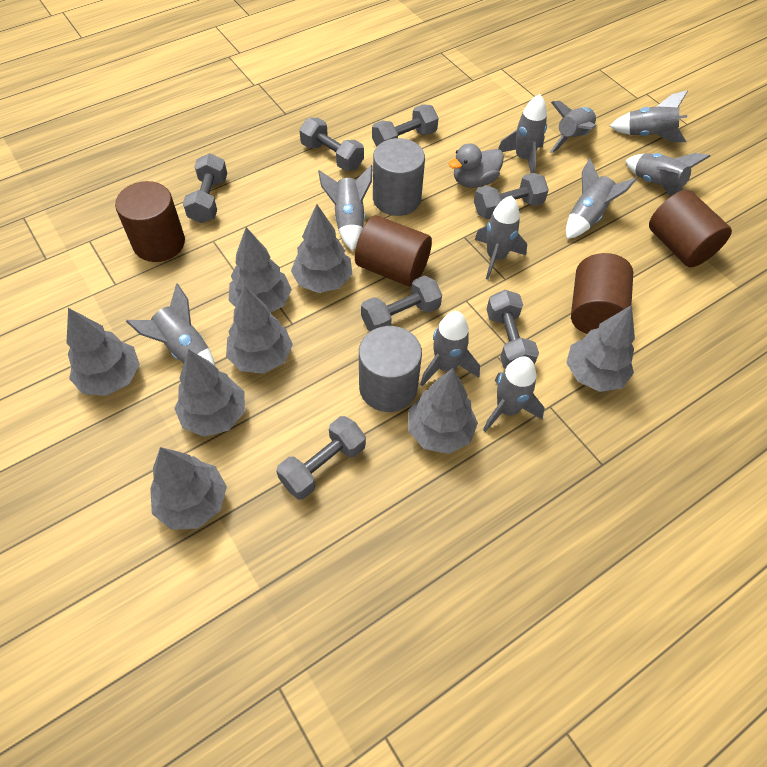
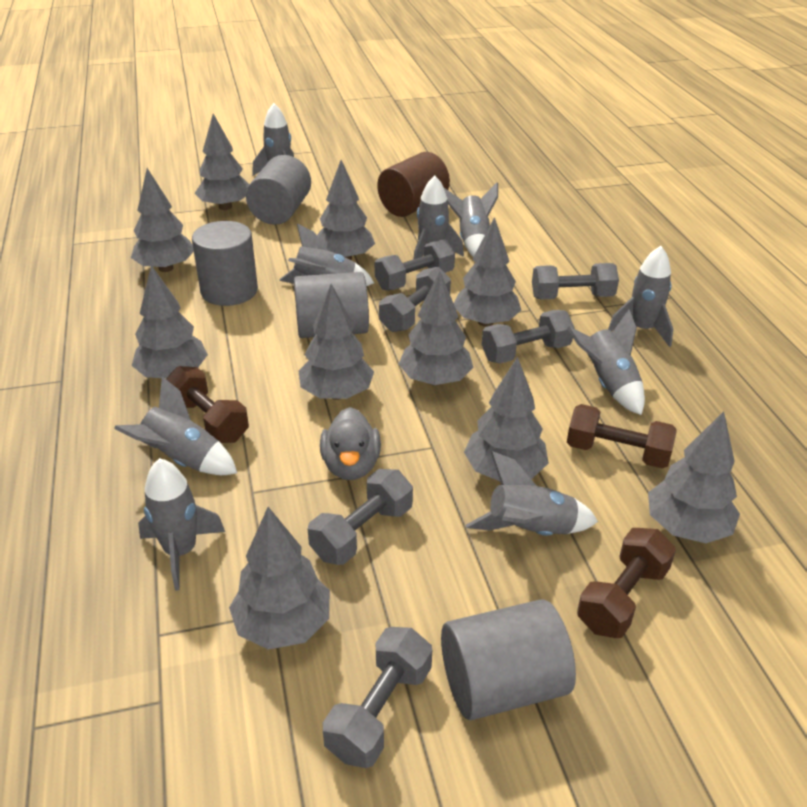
brown cylinder: 4 -> 1
brown dumbbell: 0 -> 3
grey cylinder: 2 -> 4
grey dumbbell: 7 -> 6
grey rocket: 10 -> 9
grey tree: 8 -> 10

